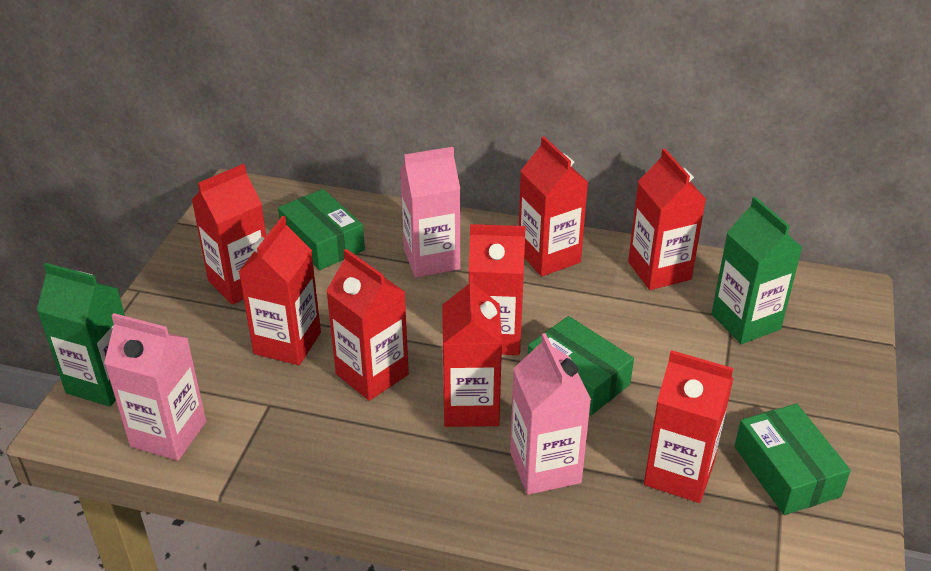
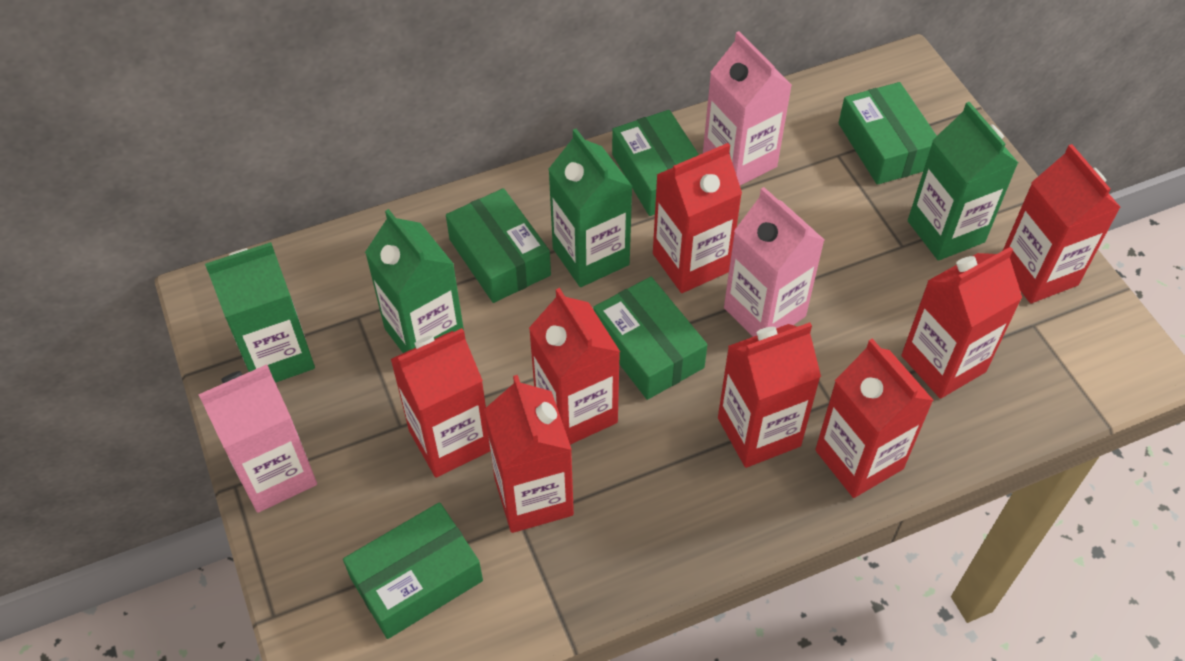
green box: 3 -> 5
green carton: 2 -> 4

